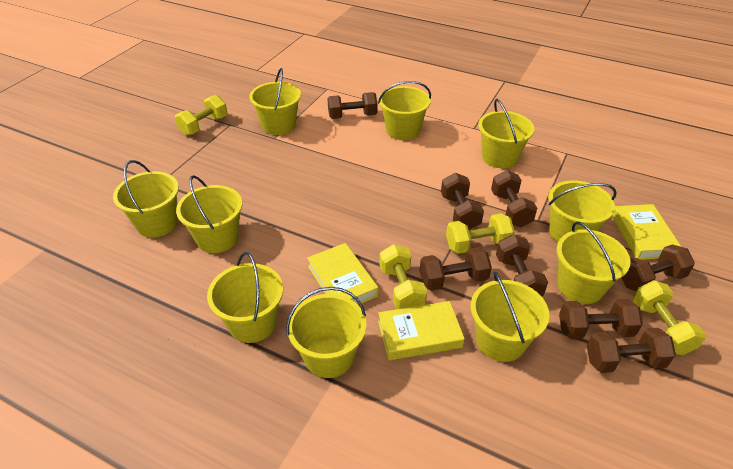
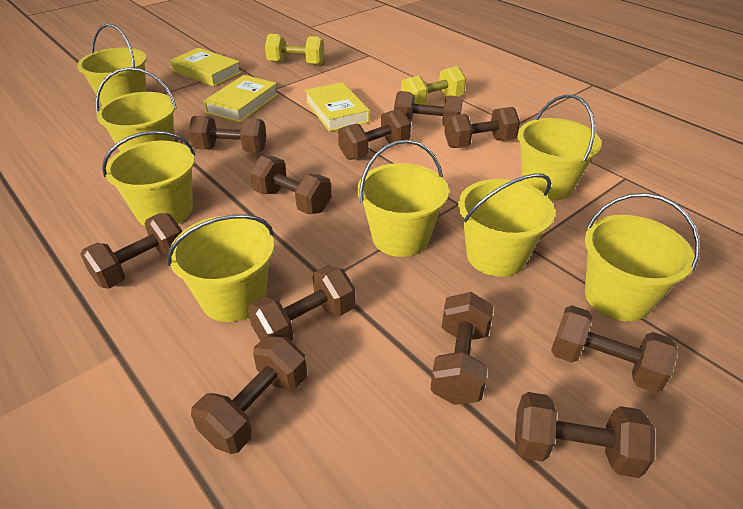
brown dumbbell: 8 -> 11
yellow bucket: 10 -> 8
yellow dumbbell: 4 -> 2

